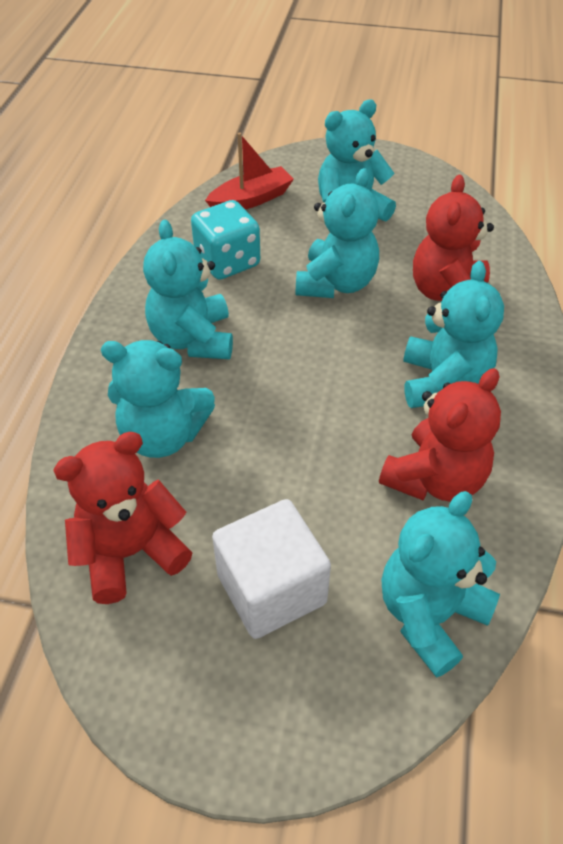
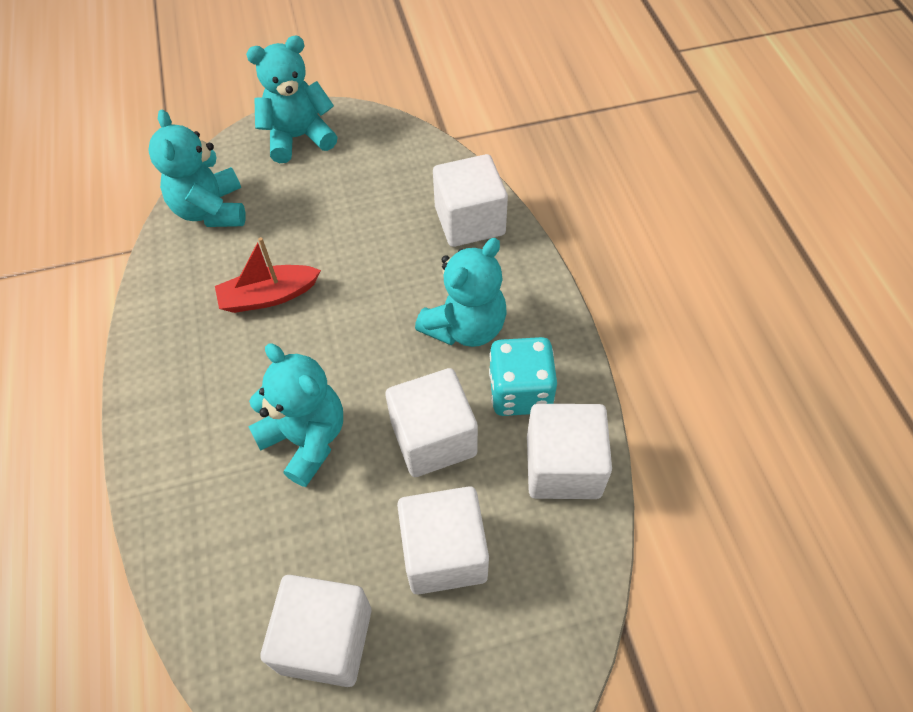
red teddy bear: 3 -> 0
turquoise teddy bear: 6 -> 4
white cube: 1 -> 5

